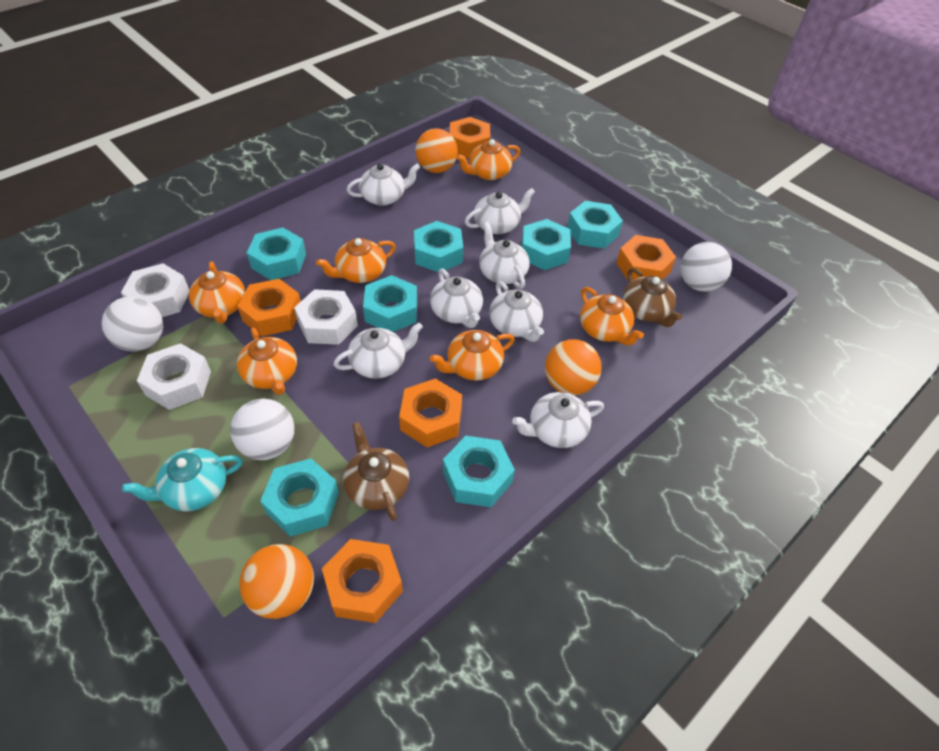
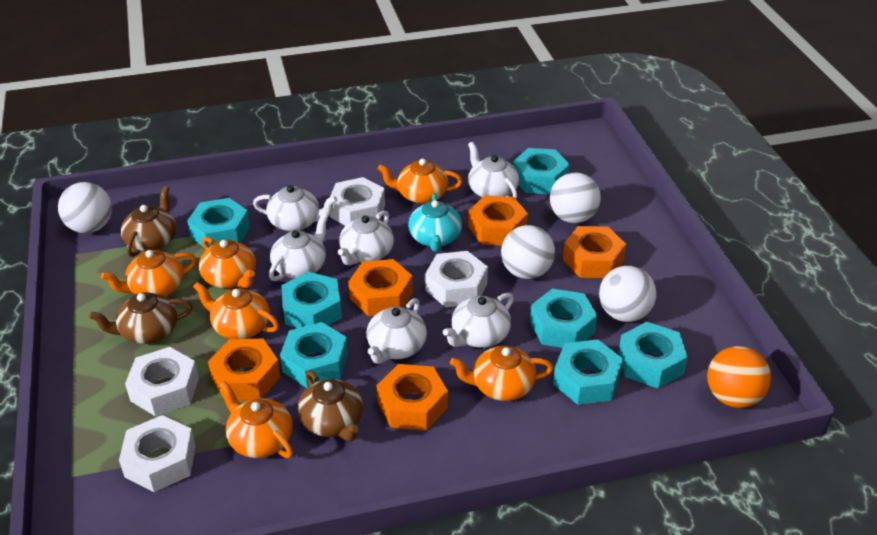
brown teapot: 2 -> 3
orange ball: 3 -> 1
white ball: 3 -> 4
white nut: 3 -> 4
white teapot: 7 -> 6

